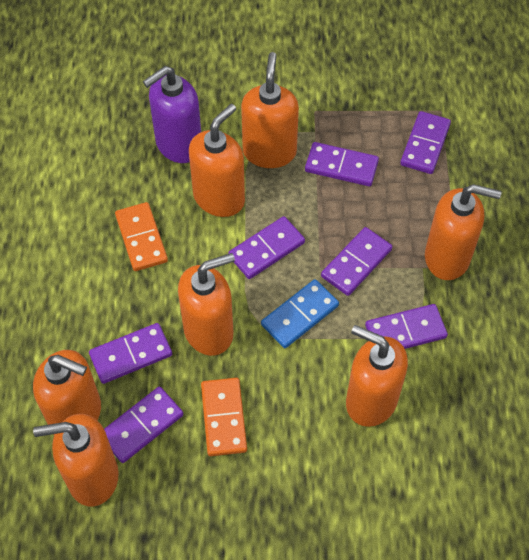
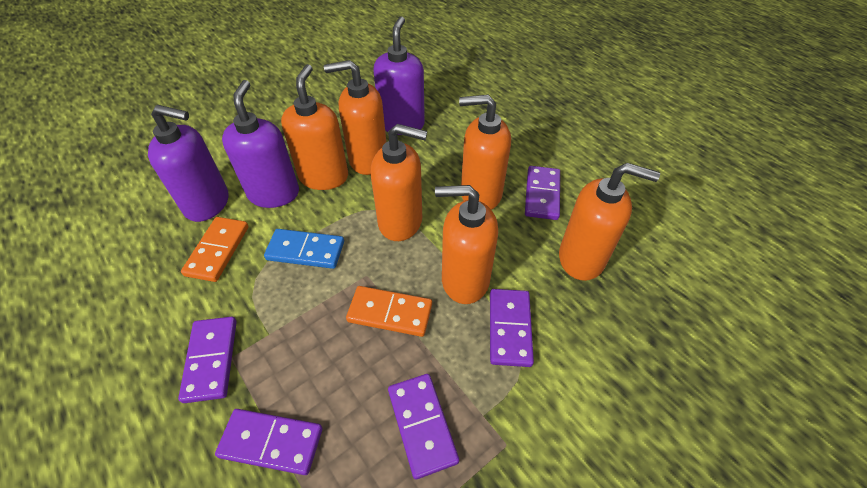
orange soap dispenser: 7 -> 6
purple domino: 7 -> 5
purple soap dispenser: 1 -> 3

